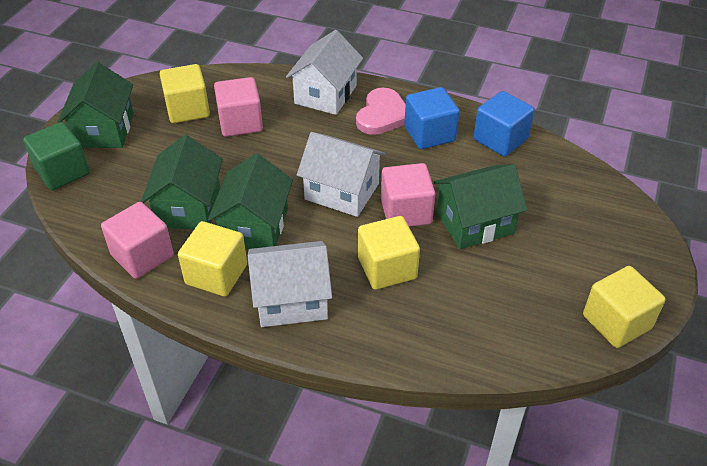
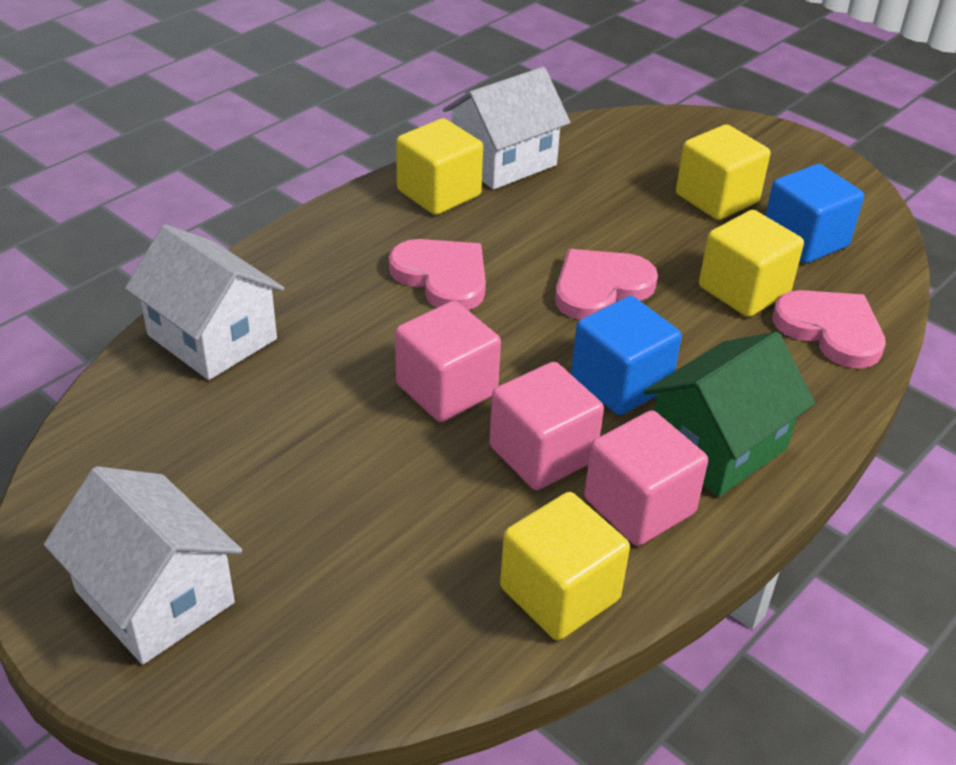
green cube: 1 -> 0
green house: 4 -> 1
pink heart: 1 -> 3

